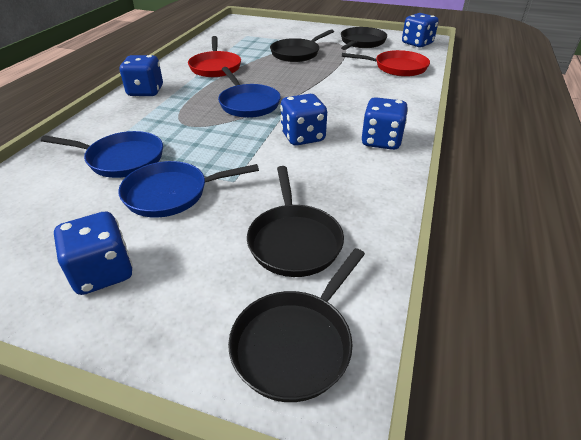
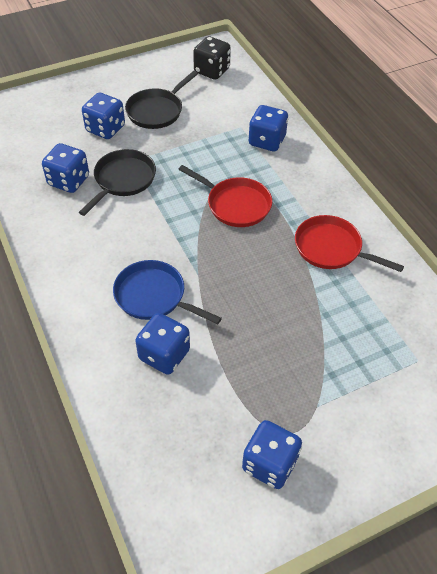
black dice: 0 -> 1
black pan: 4 -> 2
blue pan: 3 -> 1

